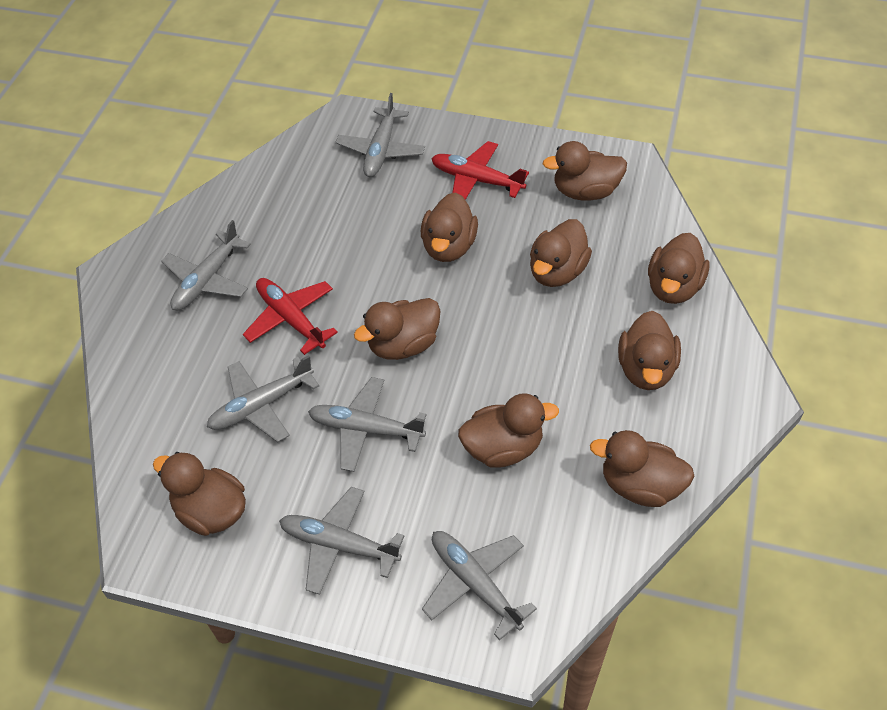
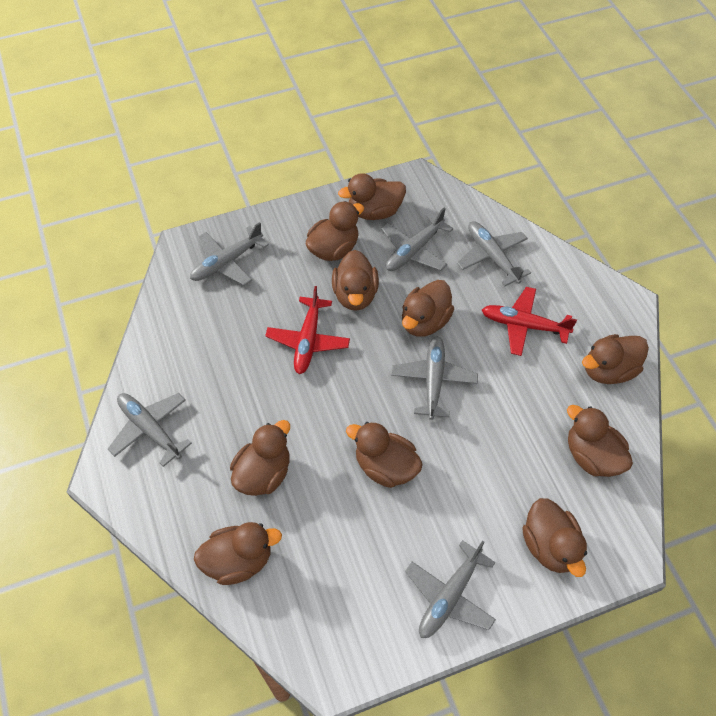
brown duck: 9 -> 10

